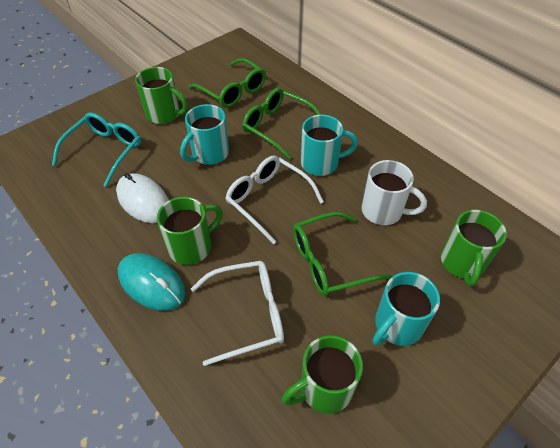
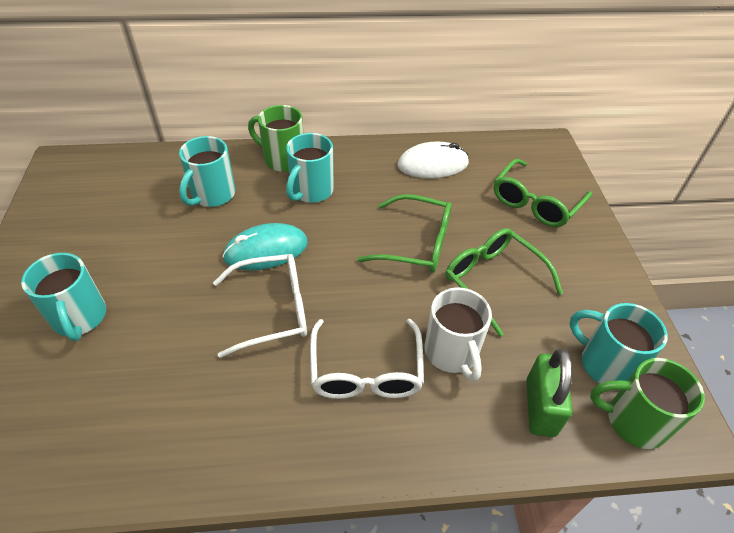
green mug: 4 -> 2
green padlock: 0 -> 1
turquoise glasses: 1 -> 0
turquoise mug: 3 -> 4

